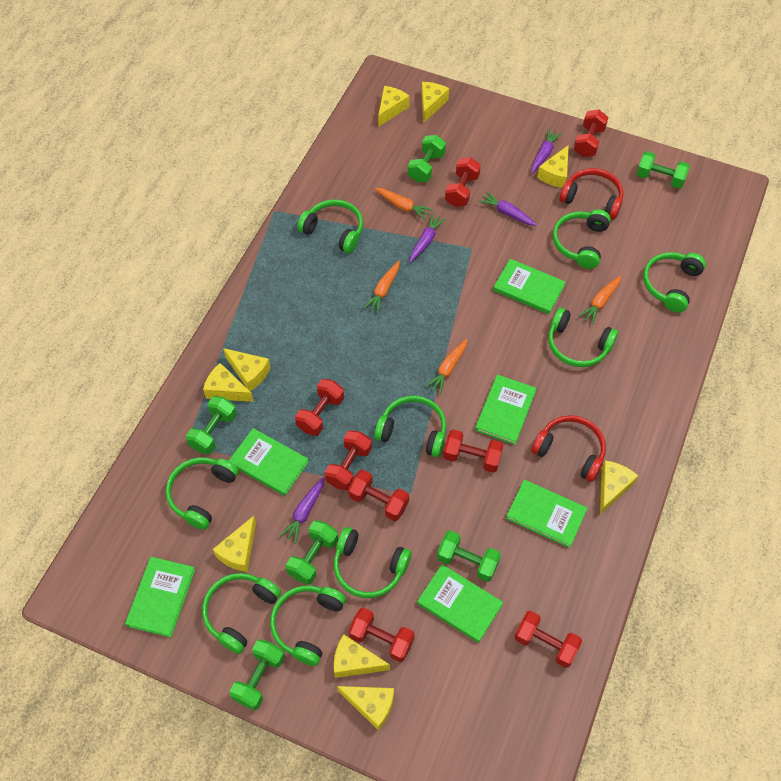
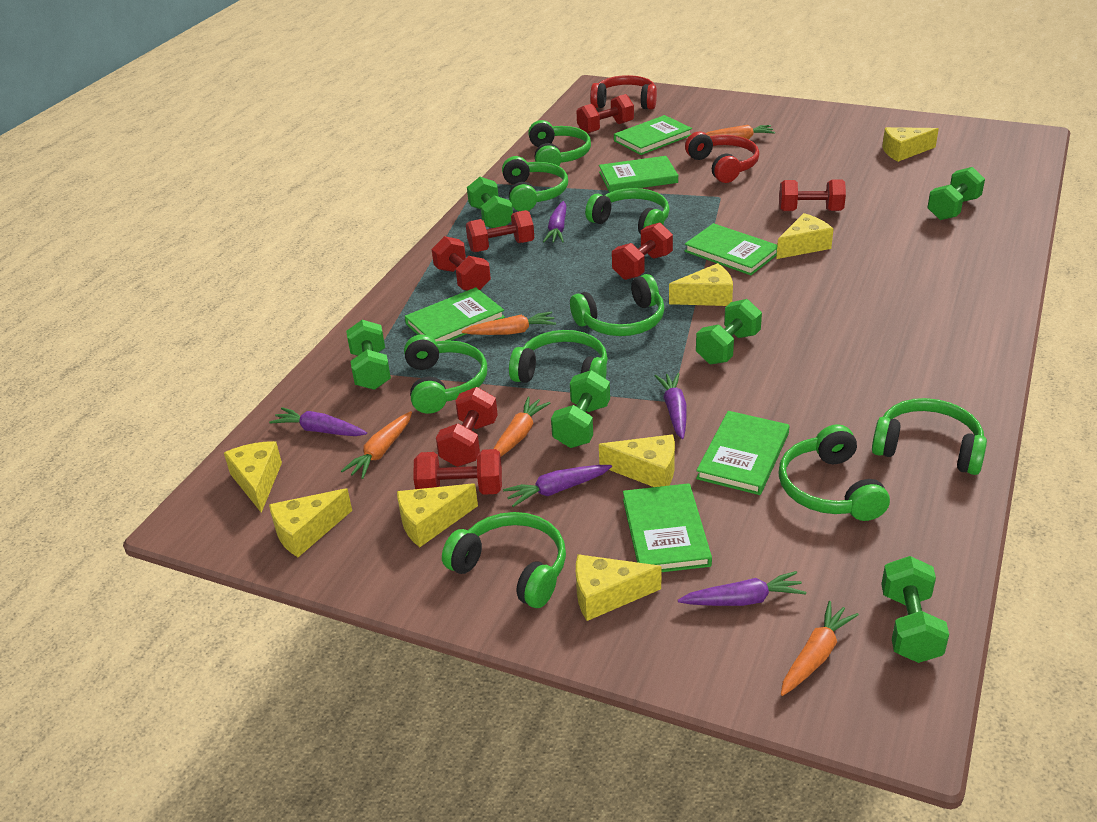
orange carrot: 4 -> 5
purple carrot: 4 -> 5
red dumbbell: 8 -> 7
yellow cheese: 9 -> 8

